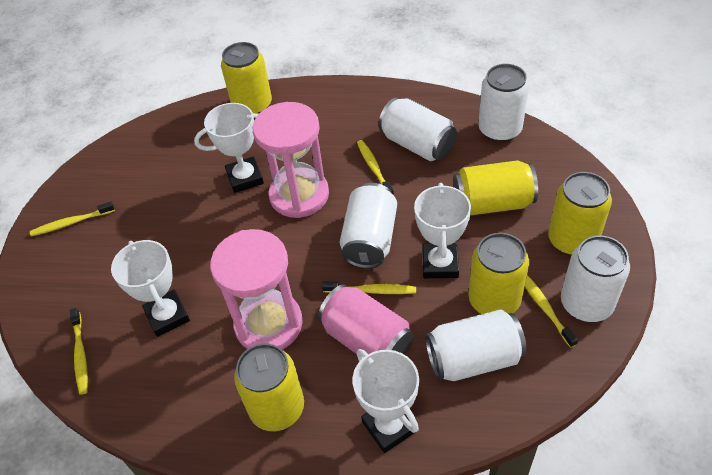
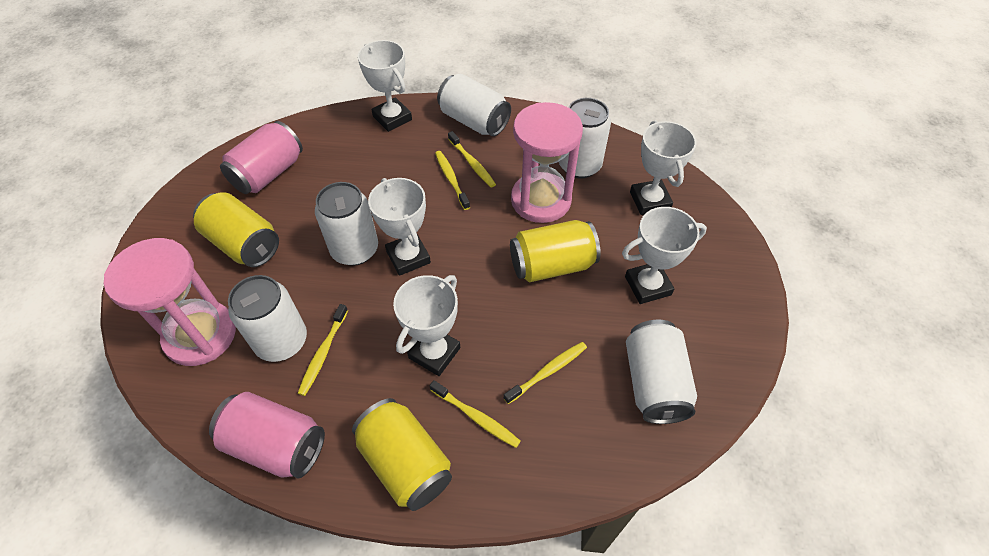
pink can: 1 -> 2
white trophy: 4 -> 5
yellow can: 5 -> 3

